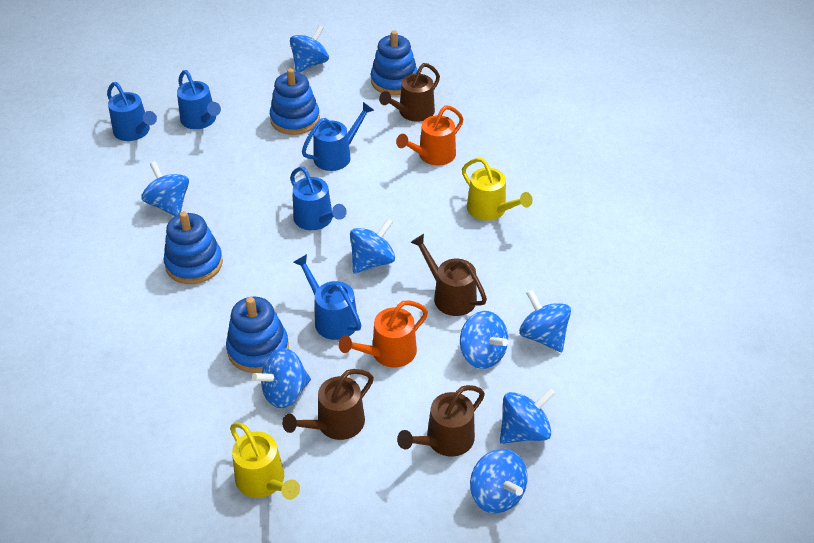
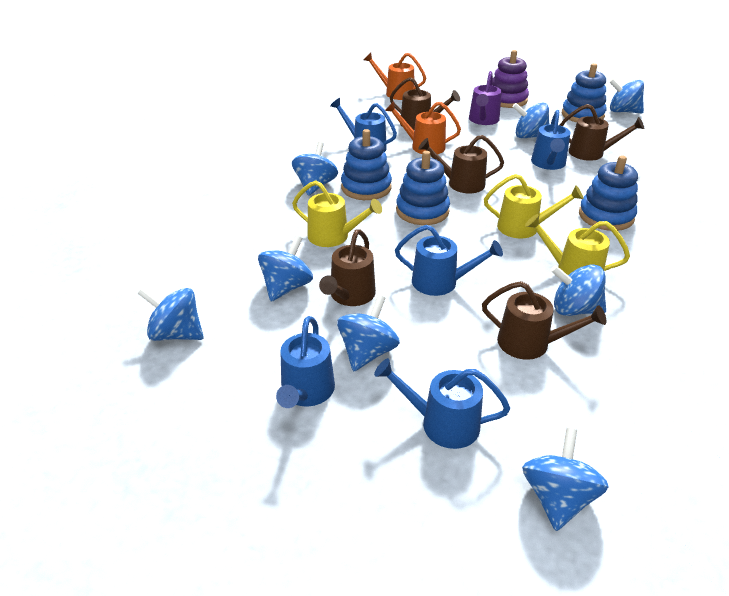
brown watering can: 4 -> 5
purple stacking toy: 0 -> 1
purple watering can: 0 -> 1
yellow watering can: 2 -> 3

